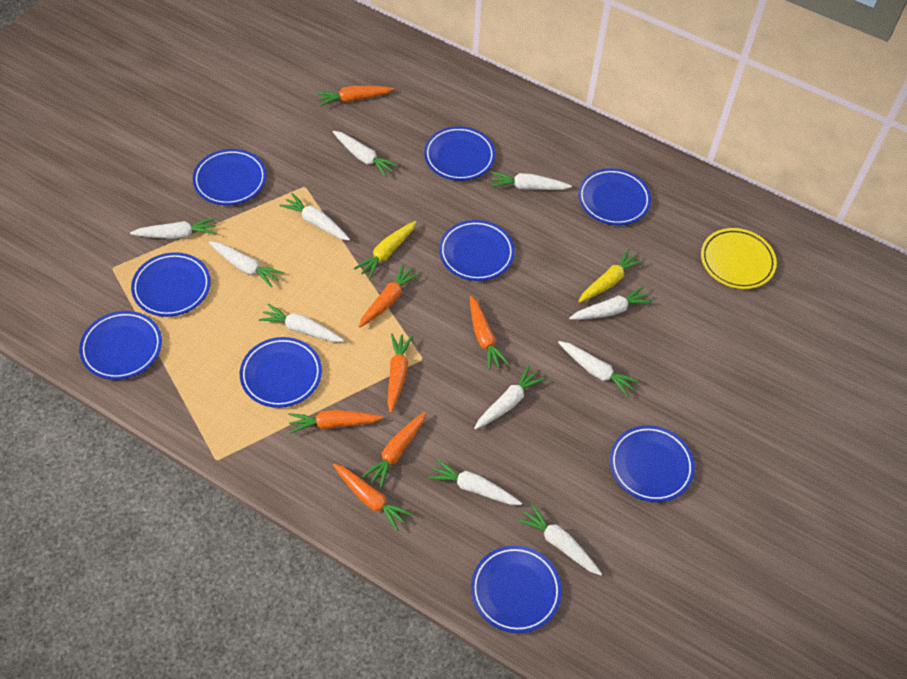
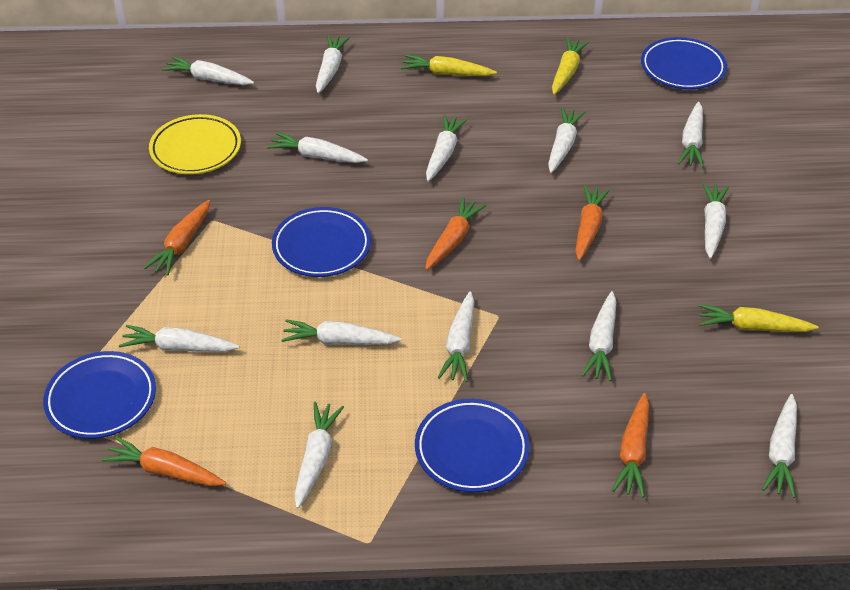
blue plate: 9 -> 4
orange carrot: 7 -> 5
white carrot: 11 -> 13
yellow carrot: 2 -> 3

